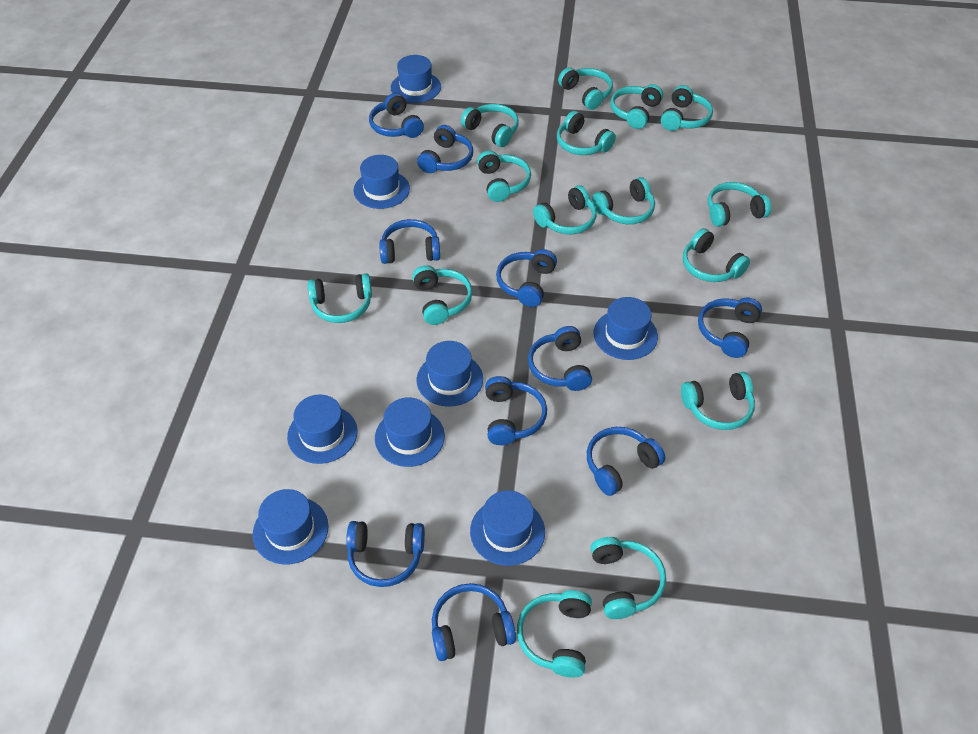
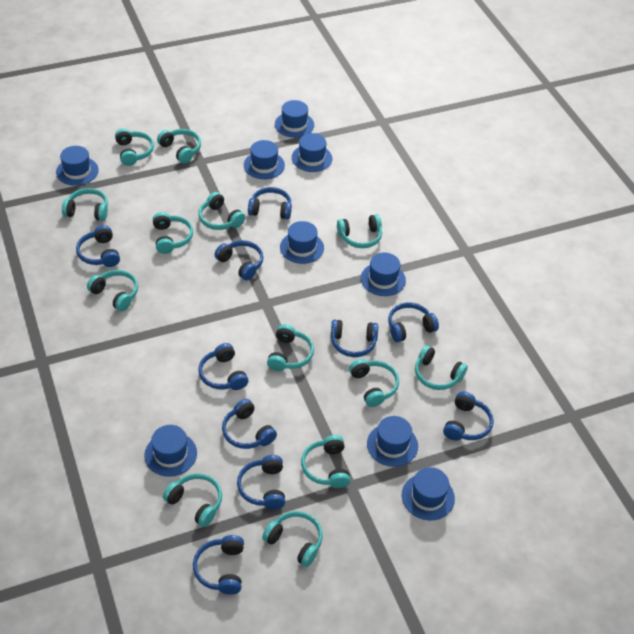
blue hat: 8 -> 9
turquoise headphones: 15 -> 13

